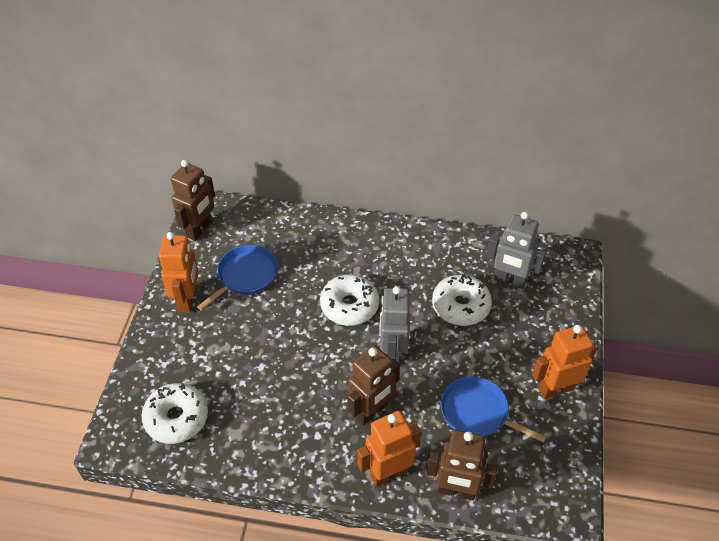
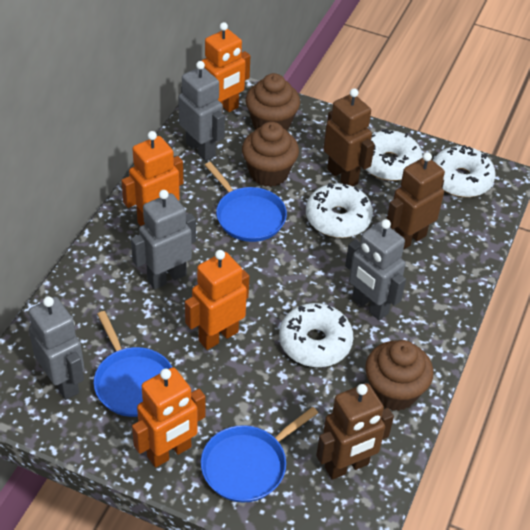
blue pan: 2 -> 3
brown cupcake: 0 -> 3
grey robot: 2 -> 4
orange robot: 3 -> 4
white donut: 3 -> 4

